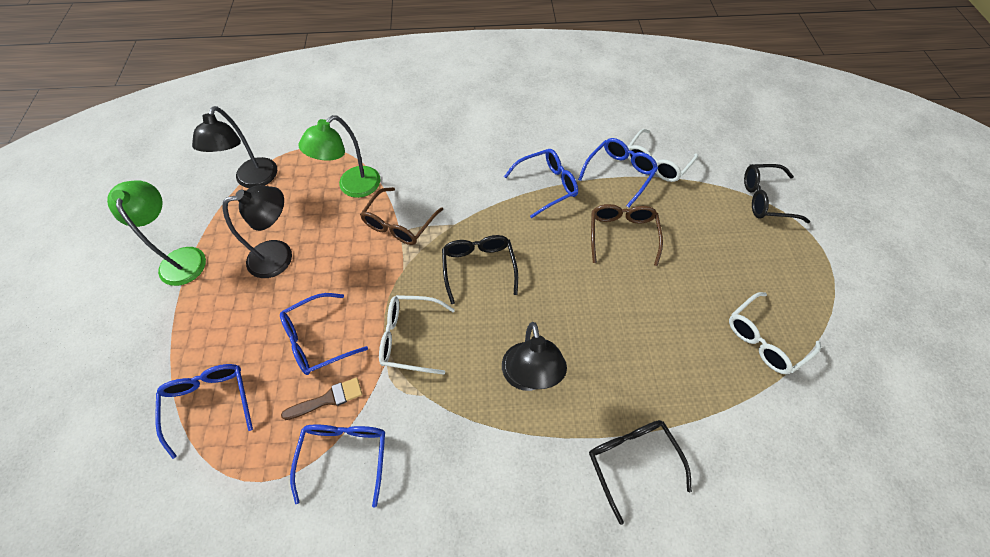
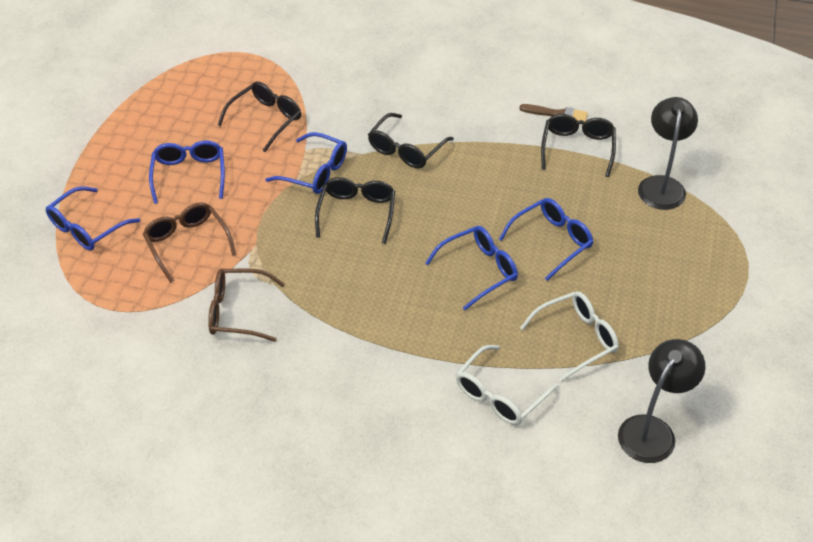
black glasses: 3 -> 4
black lamp: 3 -> 2
green lamp: 2 -> 0
white glasses: 3 -> 2

